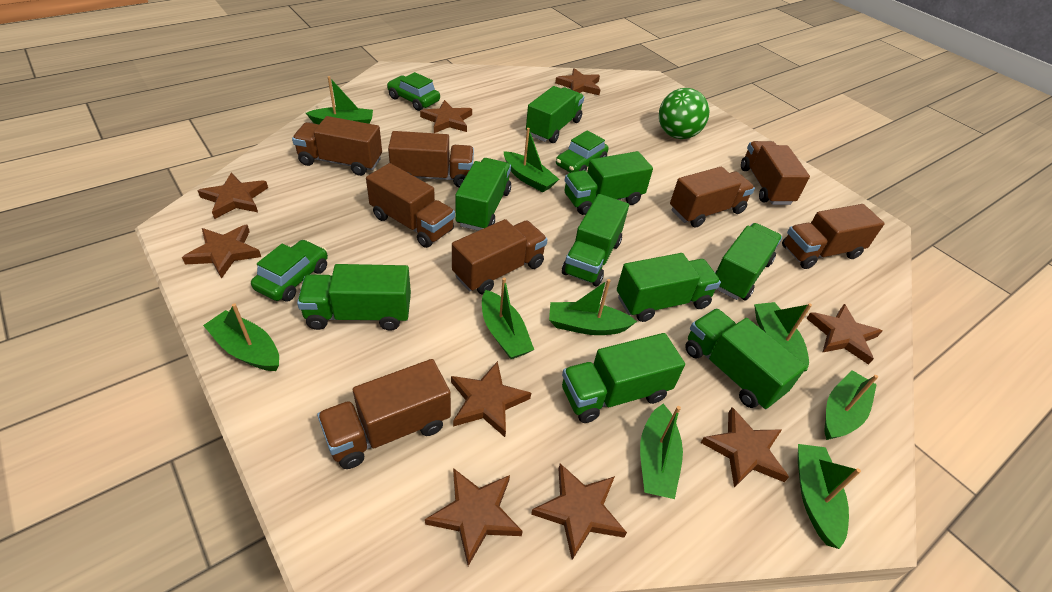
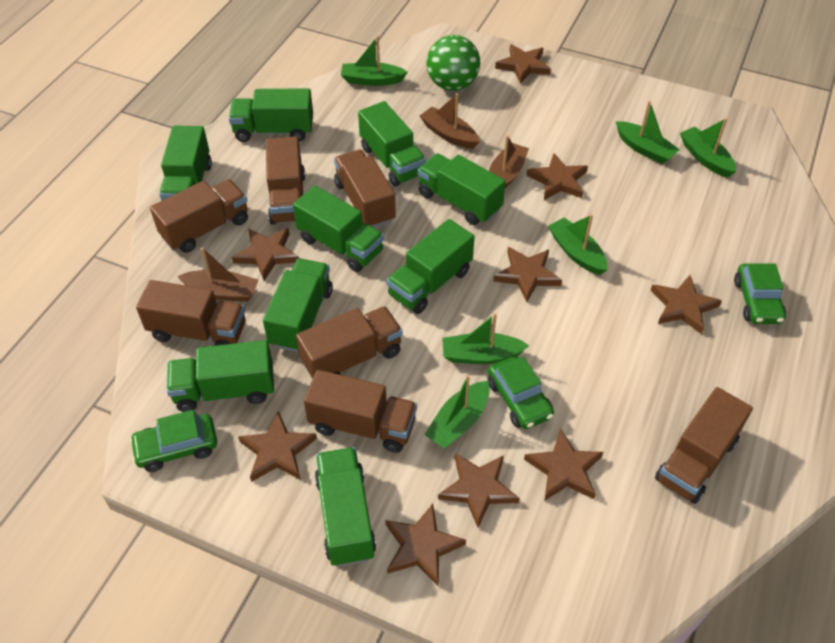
brown boat: 0 -> 3
brown truck: 8 -> 7
green boat: 9 -> 6

